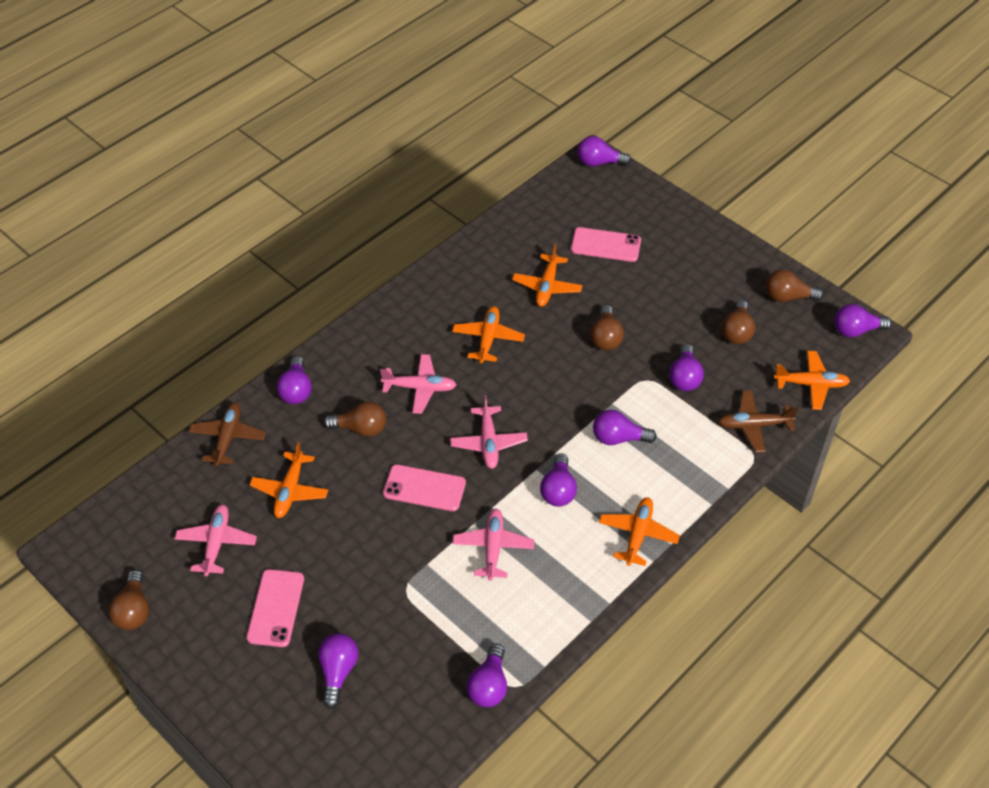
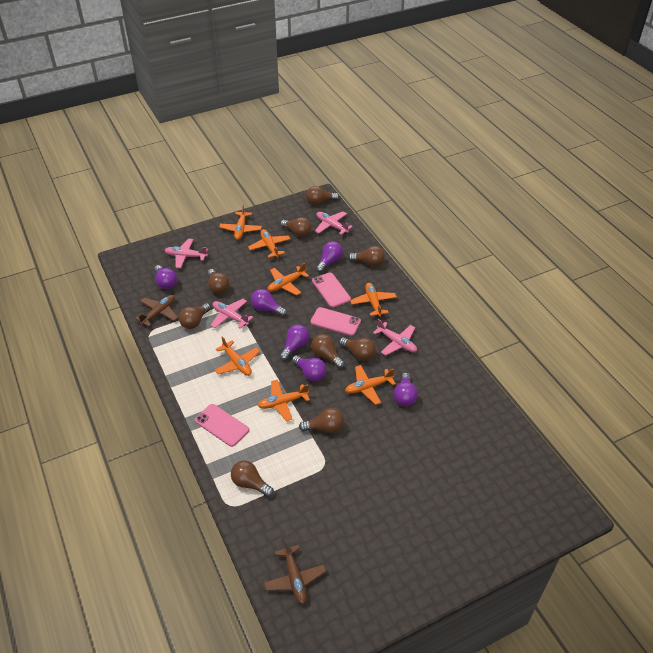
brown light bulb: 5 -> 9
orange plane: 5 -> 7
purple light bulb: 8 -> 6

